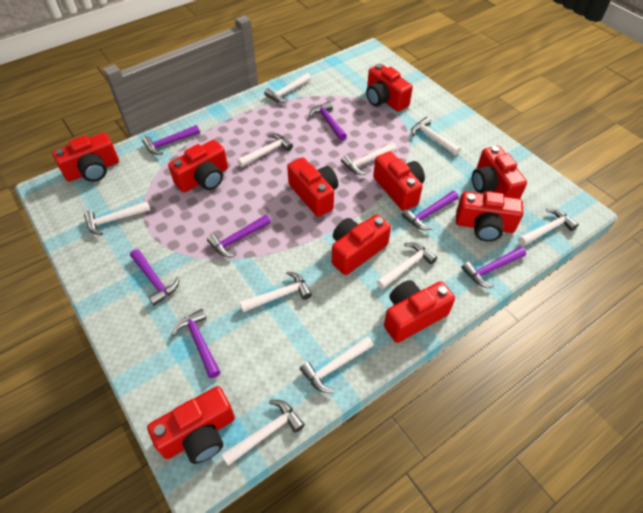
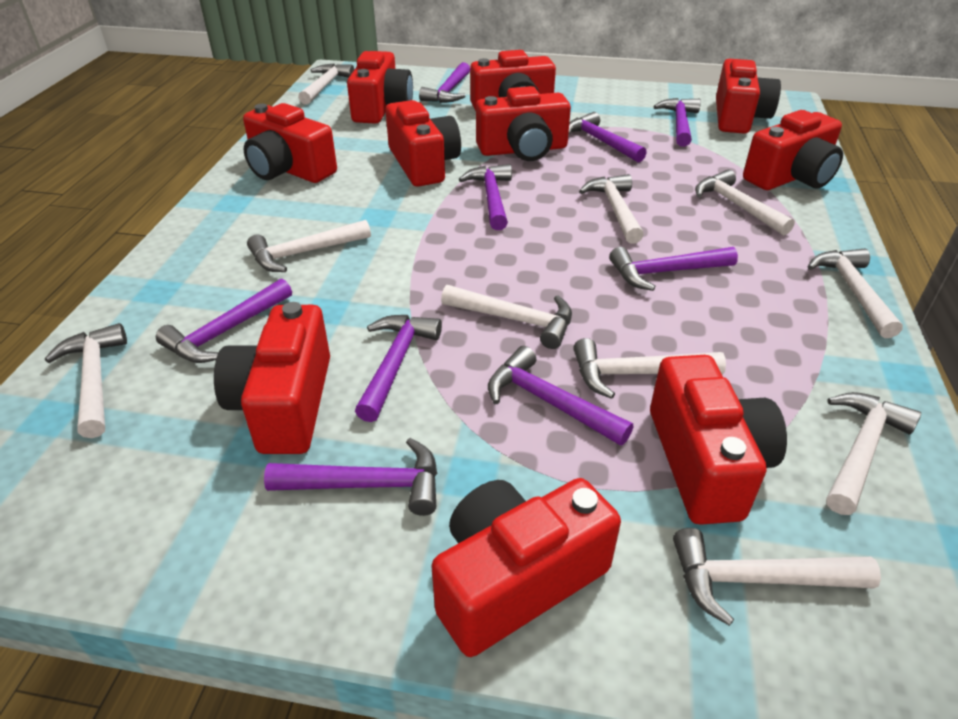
purple hammer: 7 -> 9

